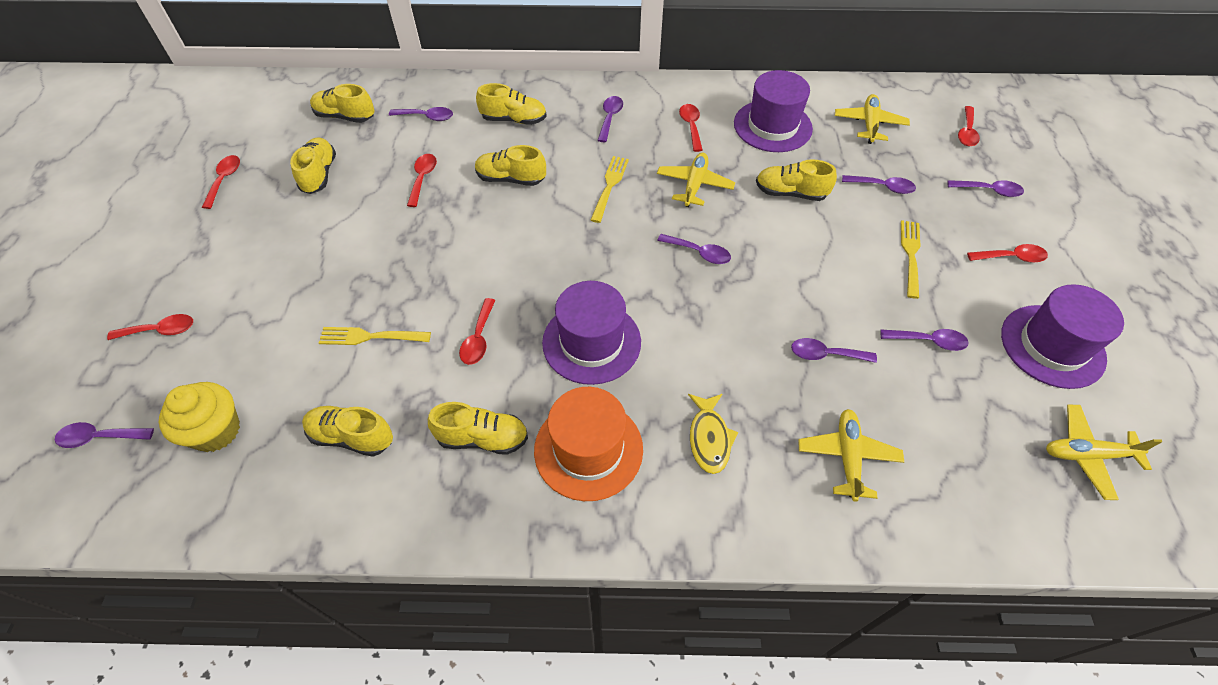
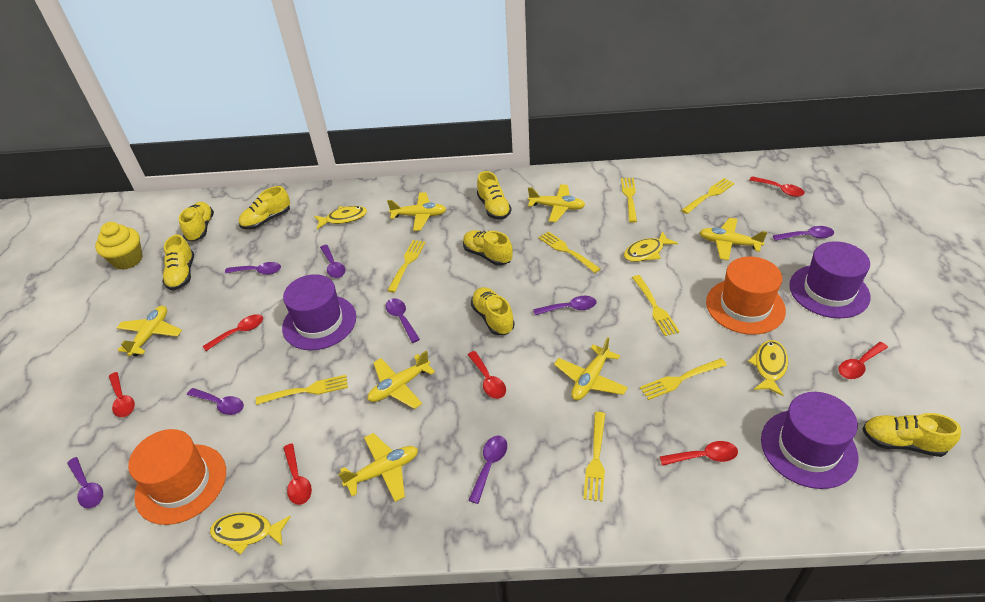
orange hat: 1 -> 2
yellow fish: 1 -> 4
yellow fork: 3 -> 8
yellow plane: 4 -> 7

